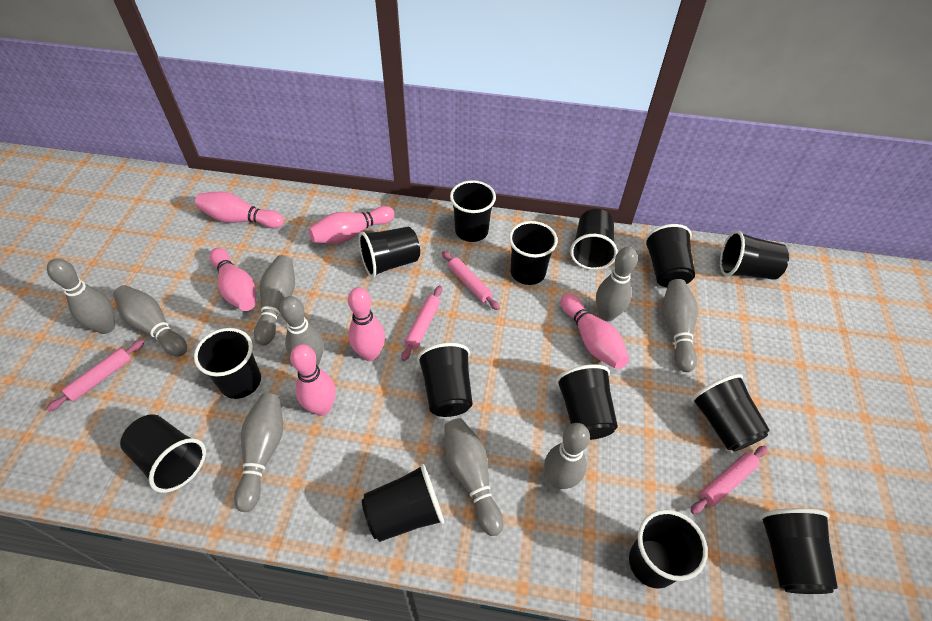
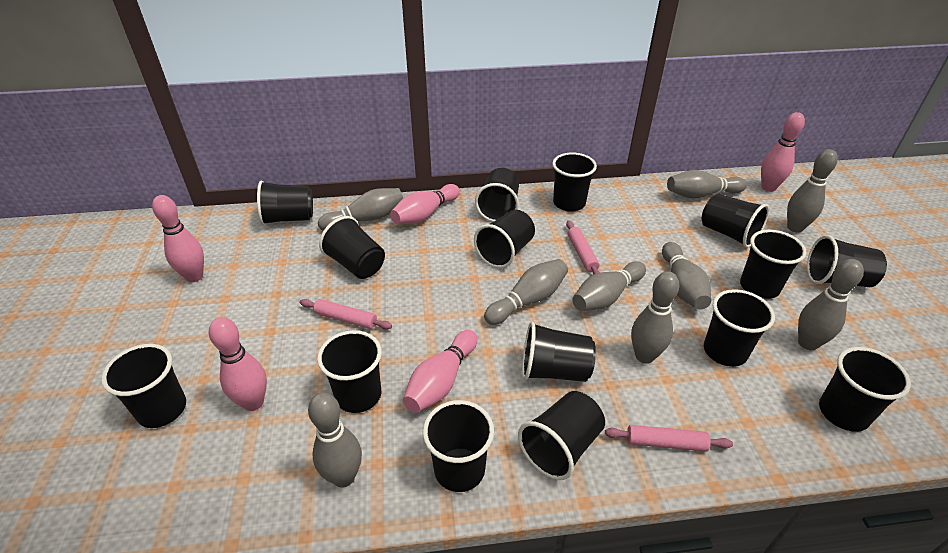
black cup: 14 -> 15
pink bowling pin: 6 -> 5
pink rolling pin: 4 -> 3

